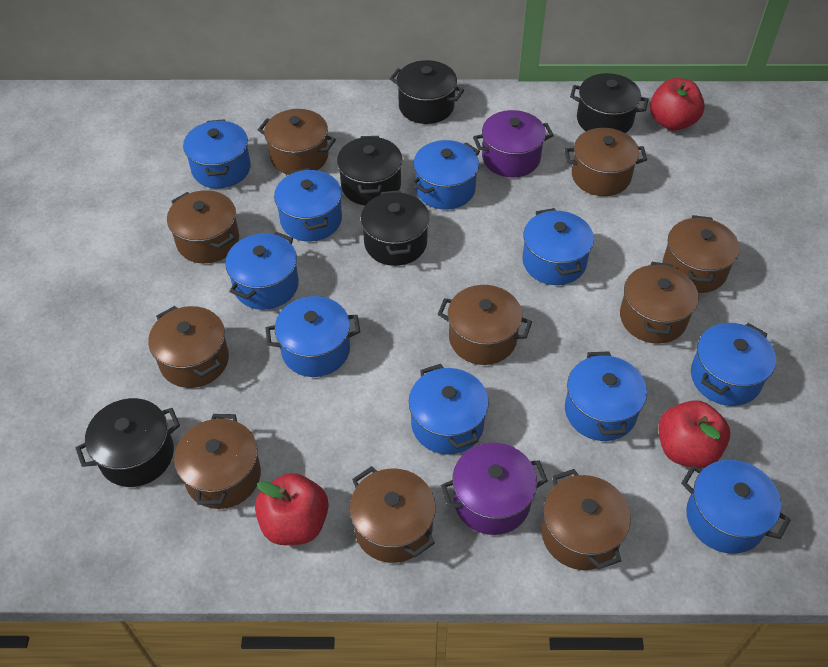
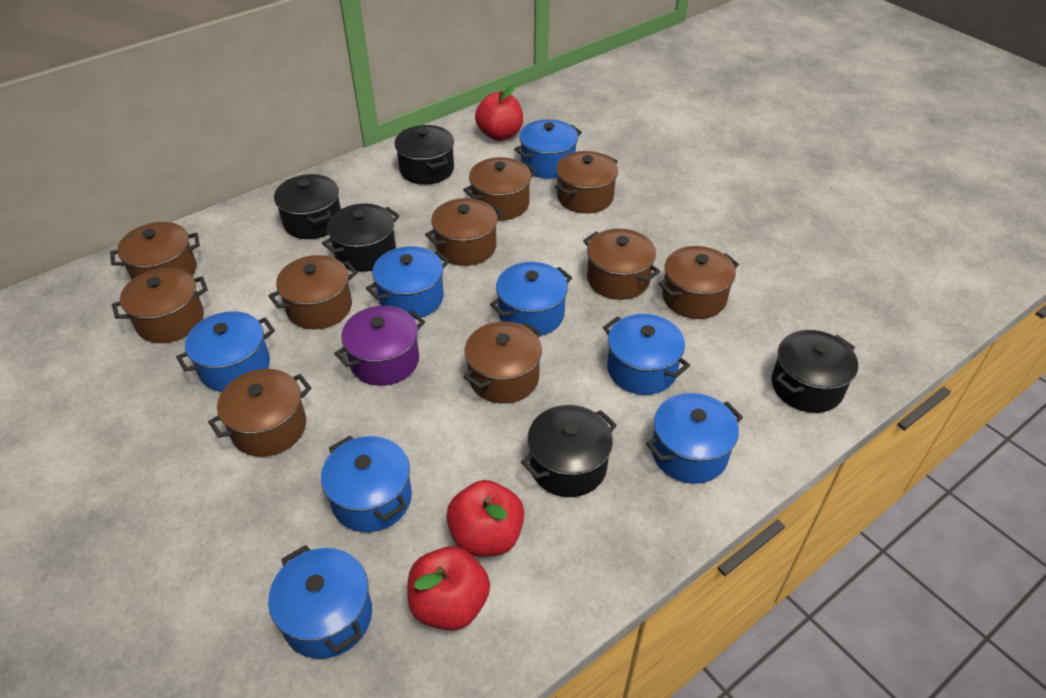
blue pot: 10 -> 8
purple pot: 2 -> 1

